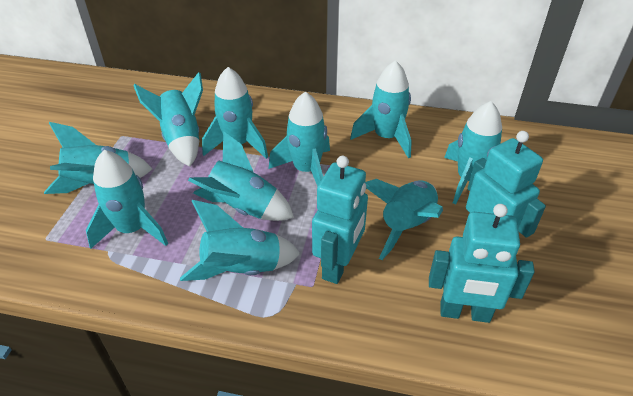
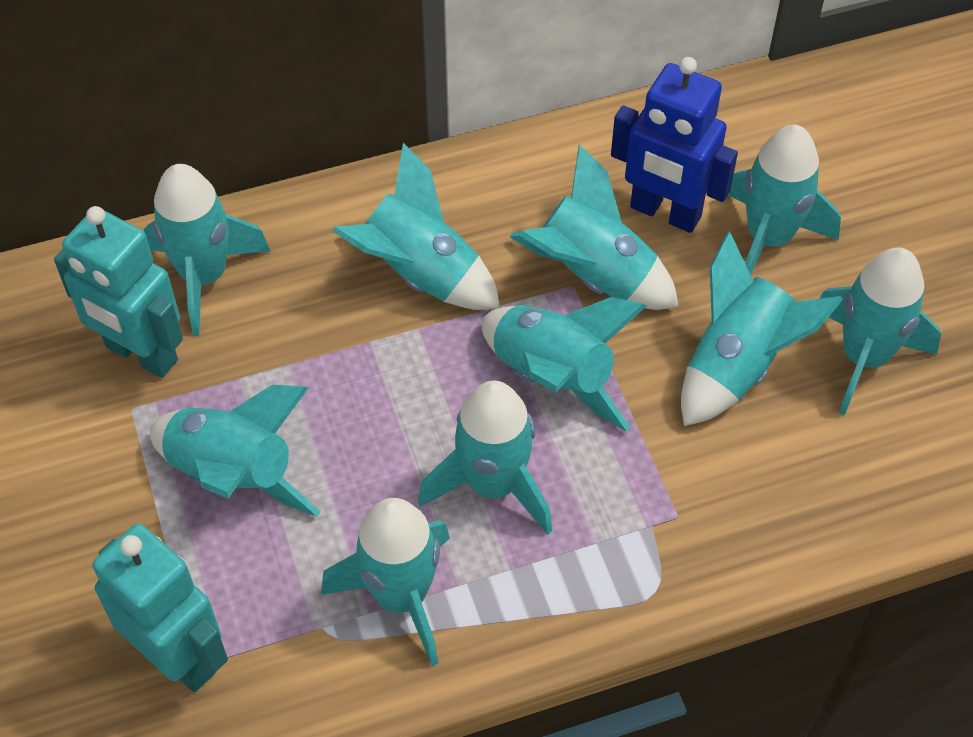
blue robot: 0 -> 1
turquoise robot: 3 -> 2

